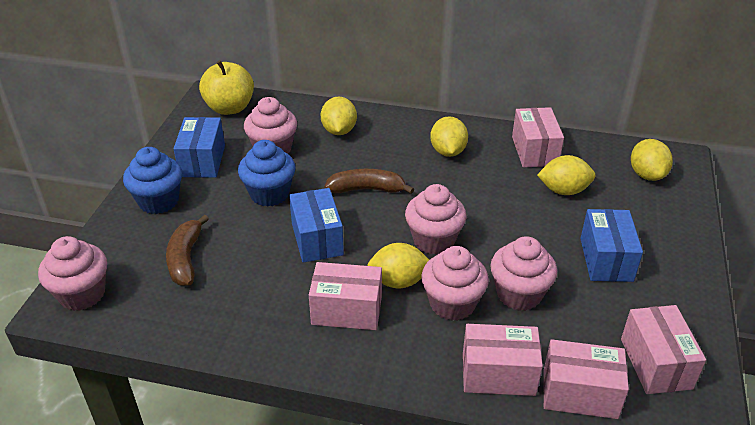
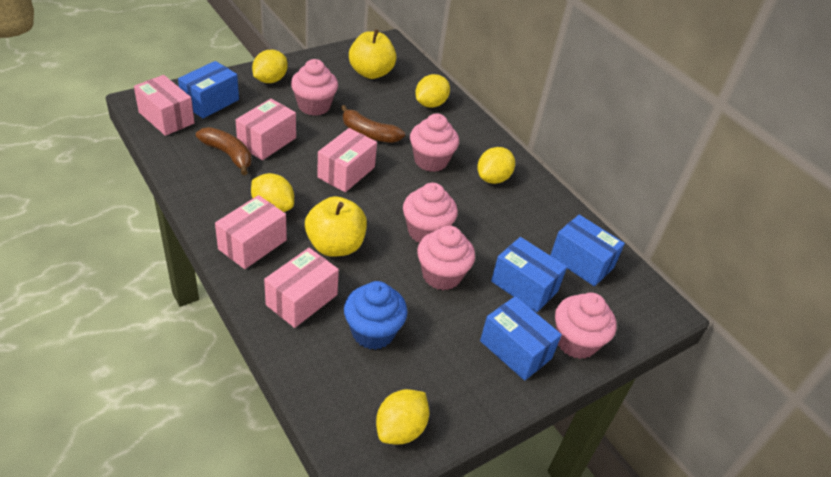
blue box: 3 -> 4
blue cupcake: 2 -> 1
yellow apple: 1 -> 2

